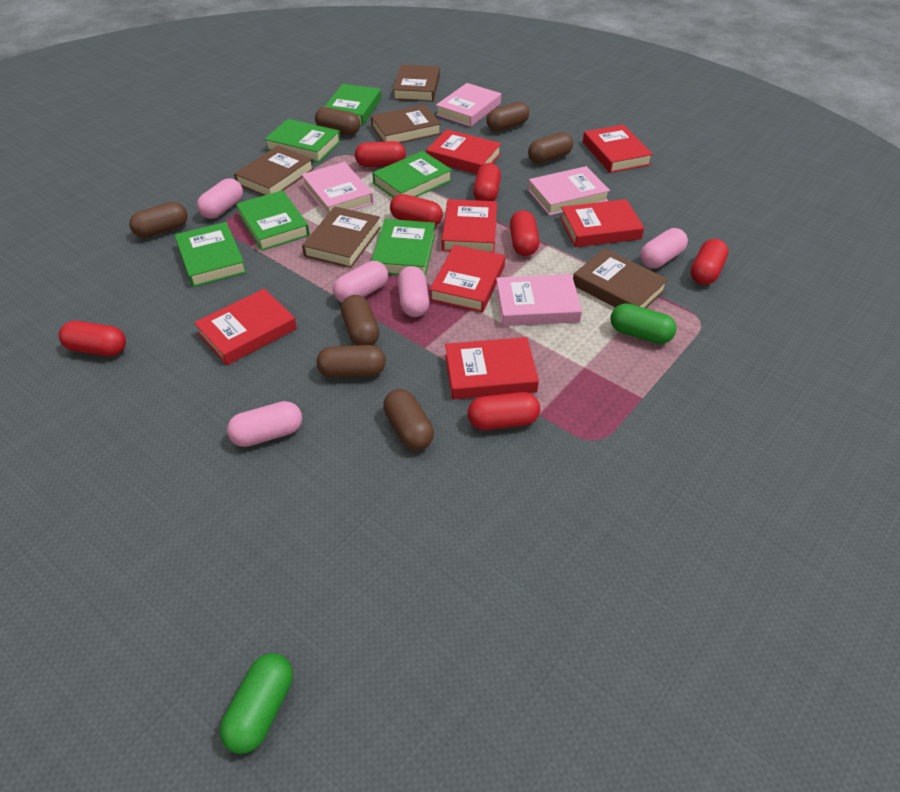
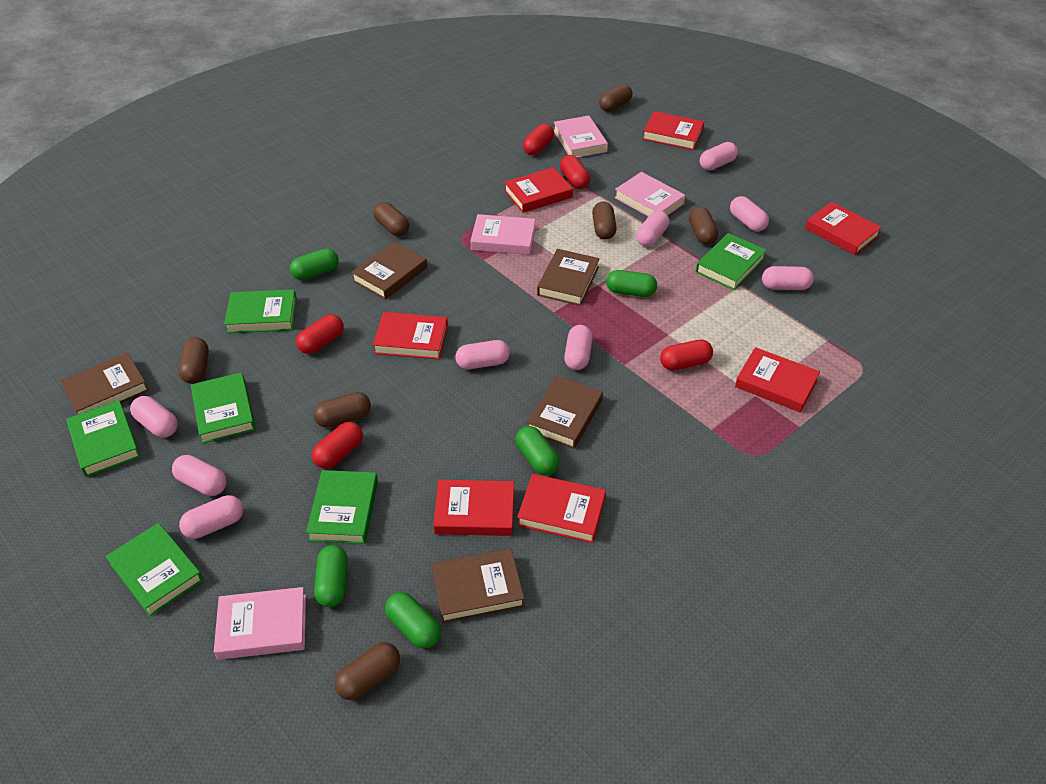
green capsule: 2 -> 5
pink capsule: 5 -> 9
red capsule: 7 -> 5

